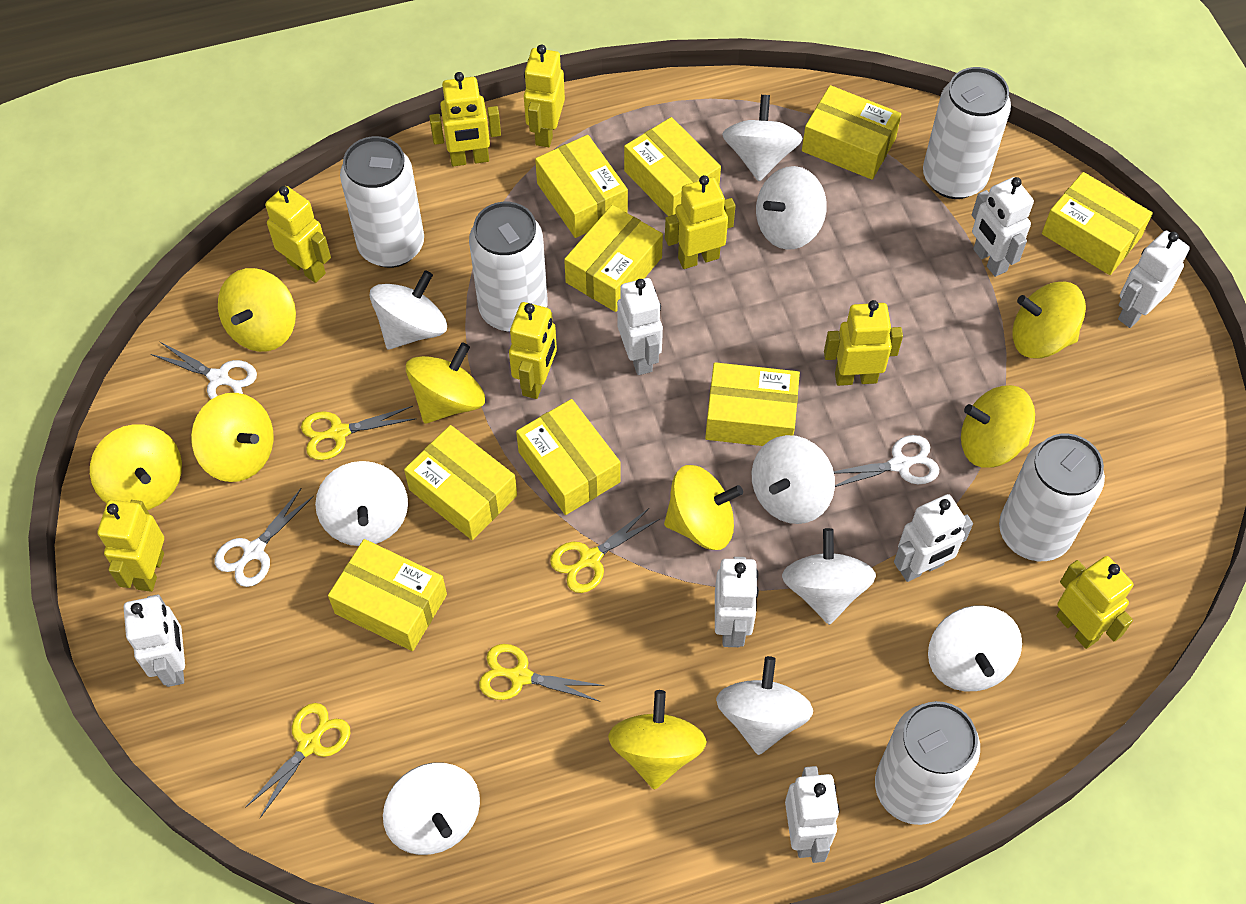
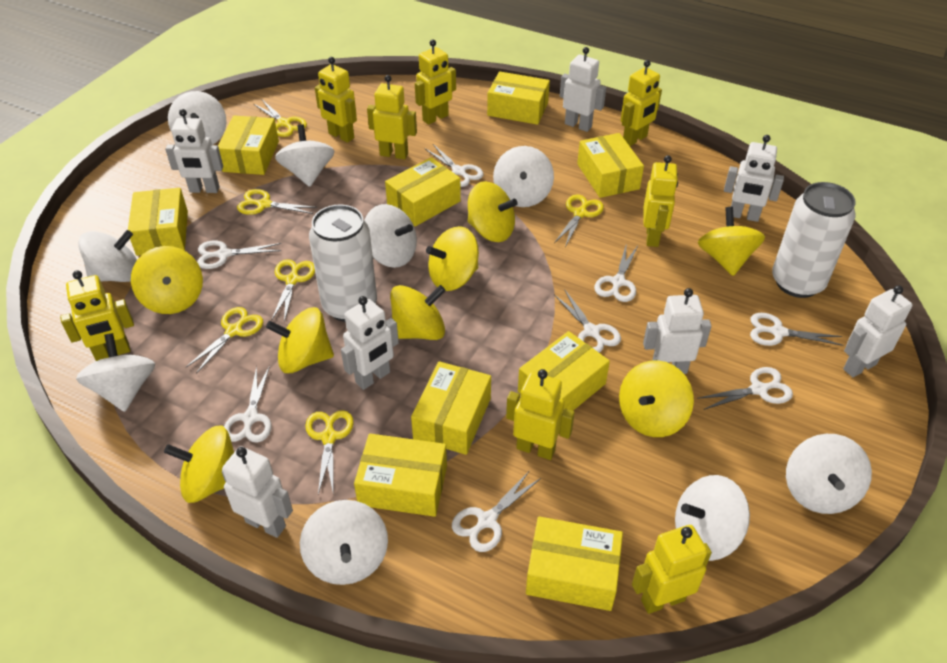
white can: 5 -> 2
white scissors: 3 -> 8
yellow scissors: 4 -> 6

